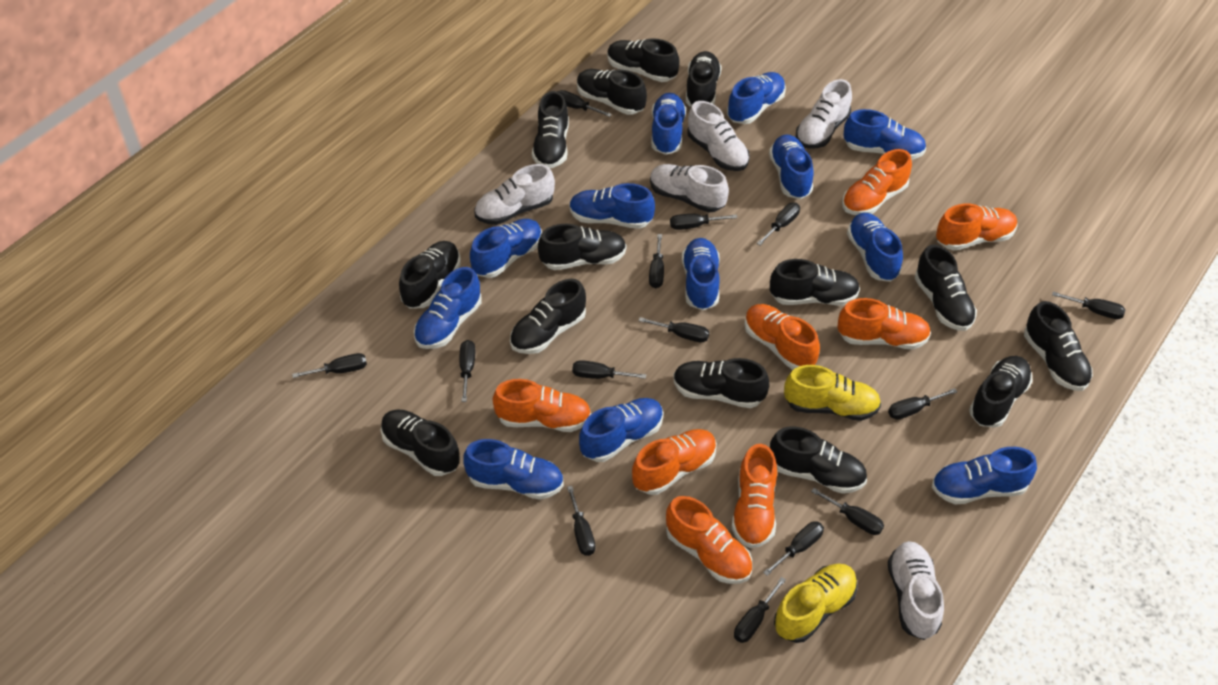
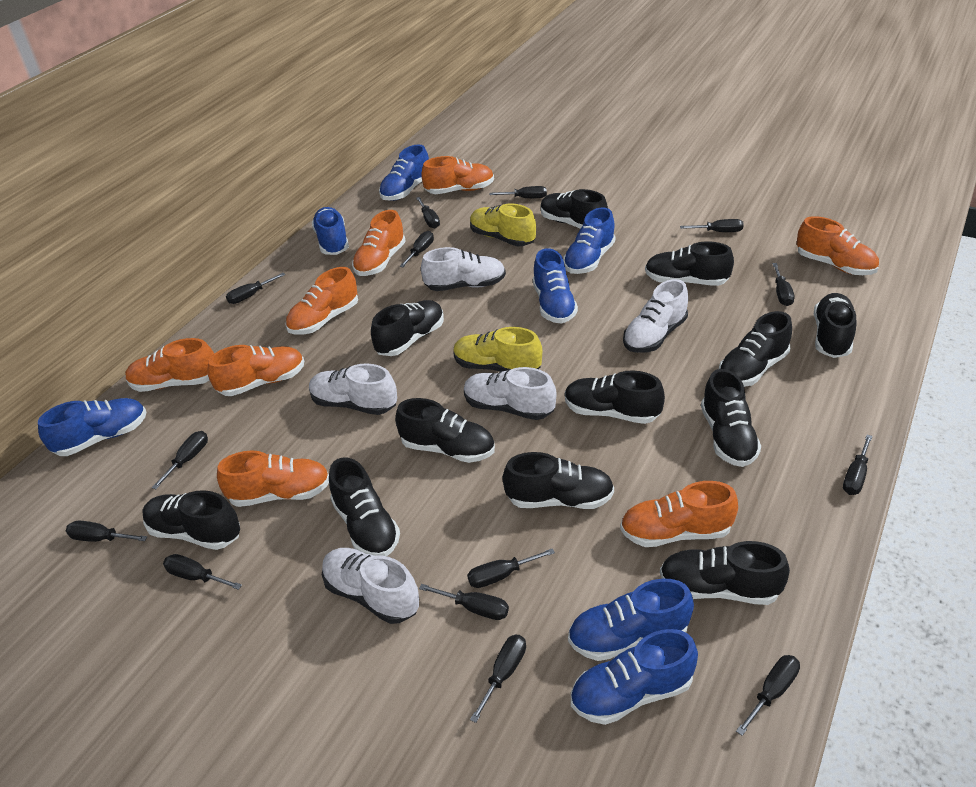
black shoe: 14 -> 12
blue shoe: 12 -> 7

